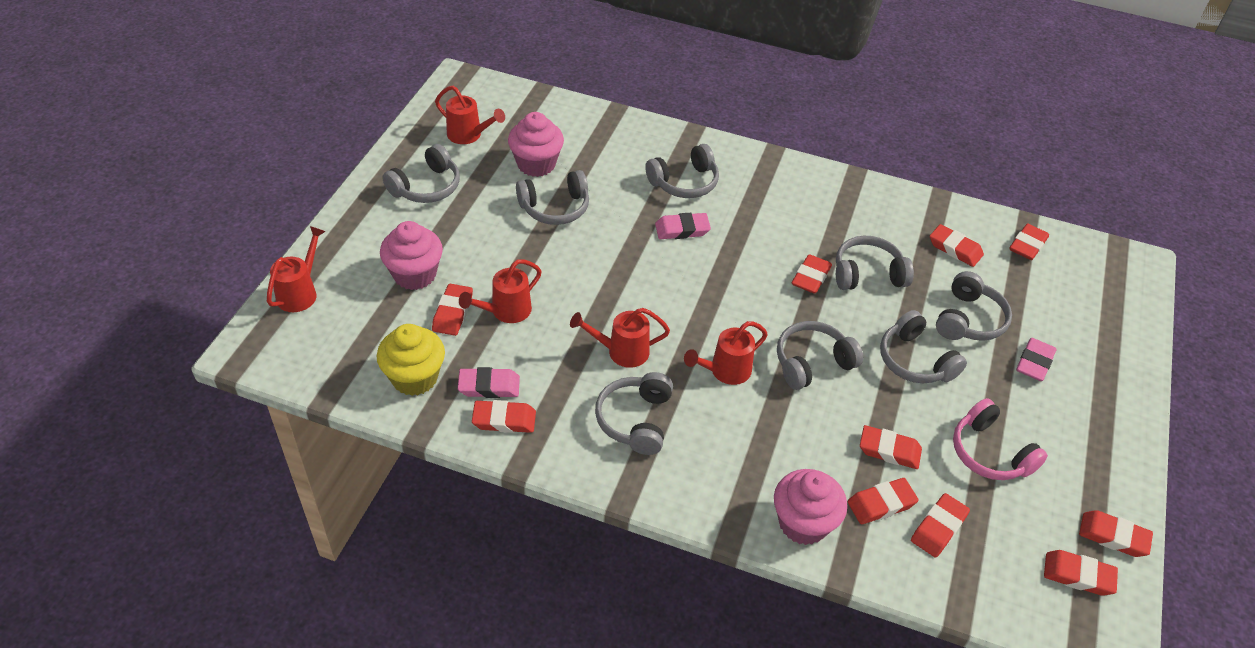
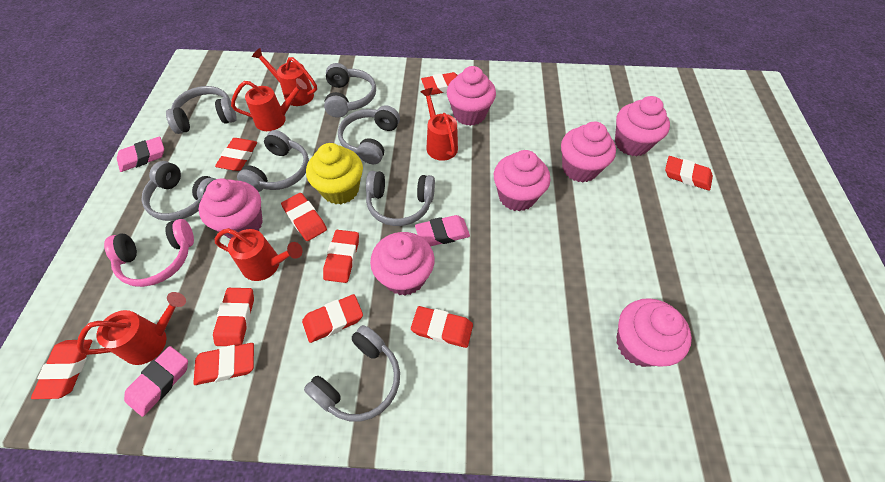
grey headphones: 8 -> 7
pink cupcake: 3 -> 7

